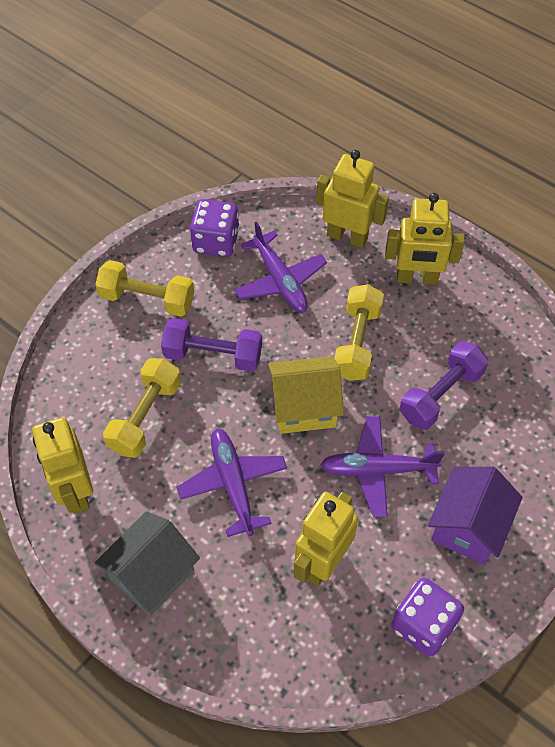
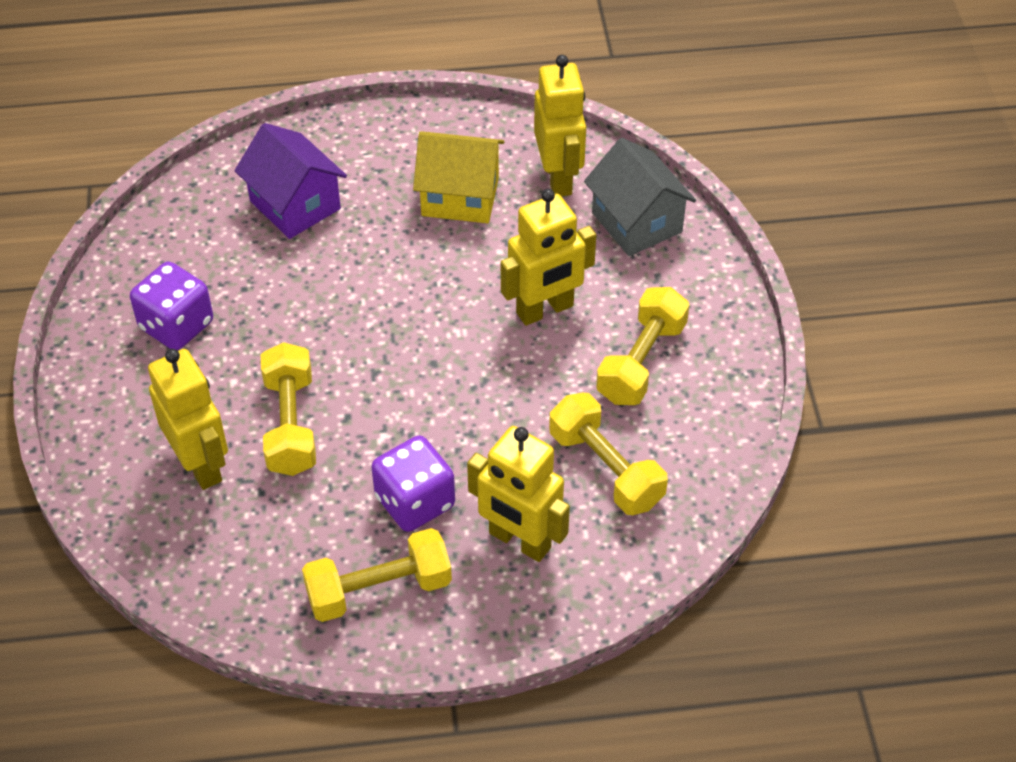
purple dumbbell: 2 -> 0
purple plane: 3 -> 0
yellow dumbbell: 3 -> 4

